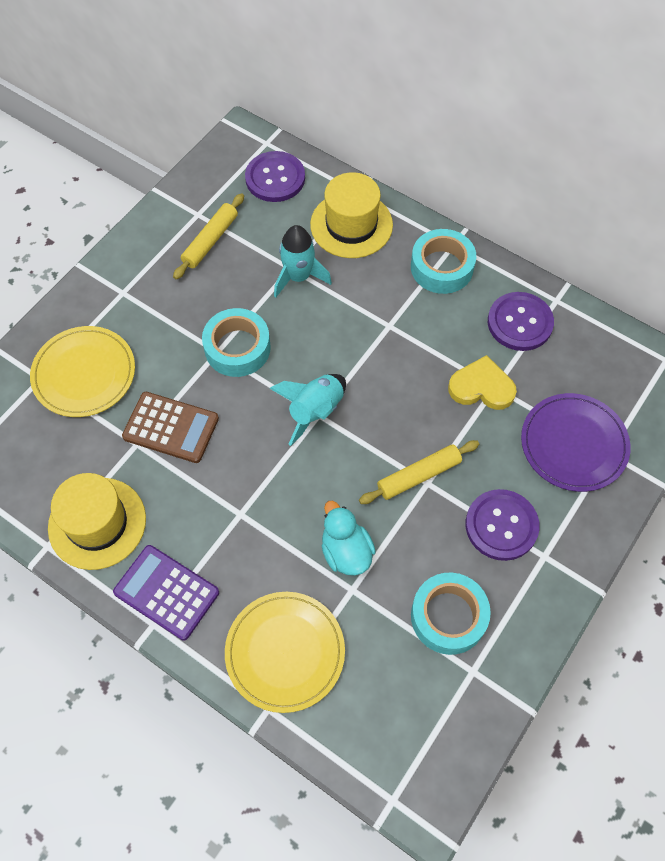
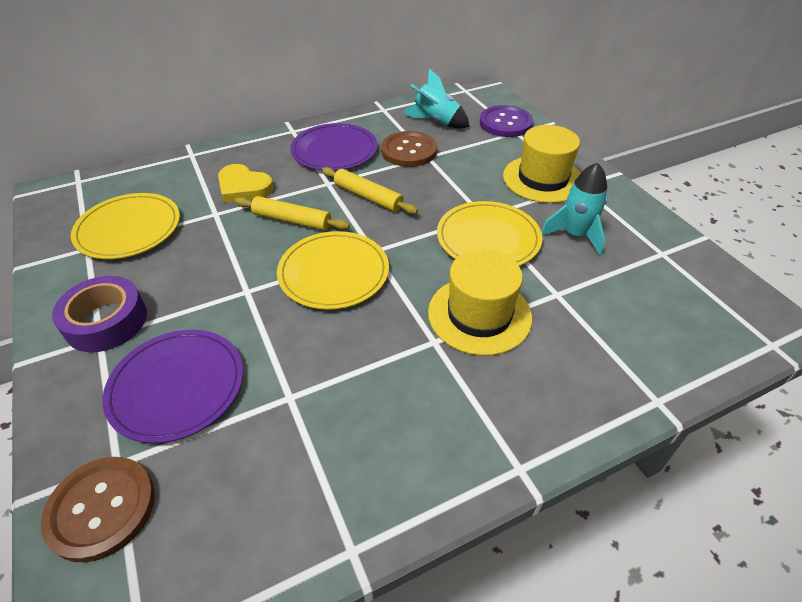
brown button: 0 -> 2
brown calculator: 1 -> 0
purple button: 3 -> 1
purple calculator: 1 -> 0
purple plate: 1 -> 2
purple tape: 0 -> 1
turquoise duck: 1 -> 0
turquoise tape: 3 -> 0
yellow plate: 2 -> 3

